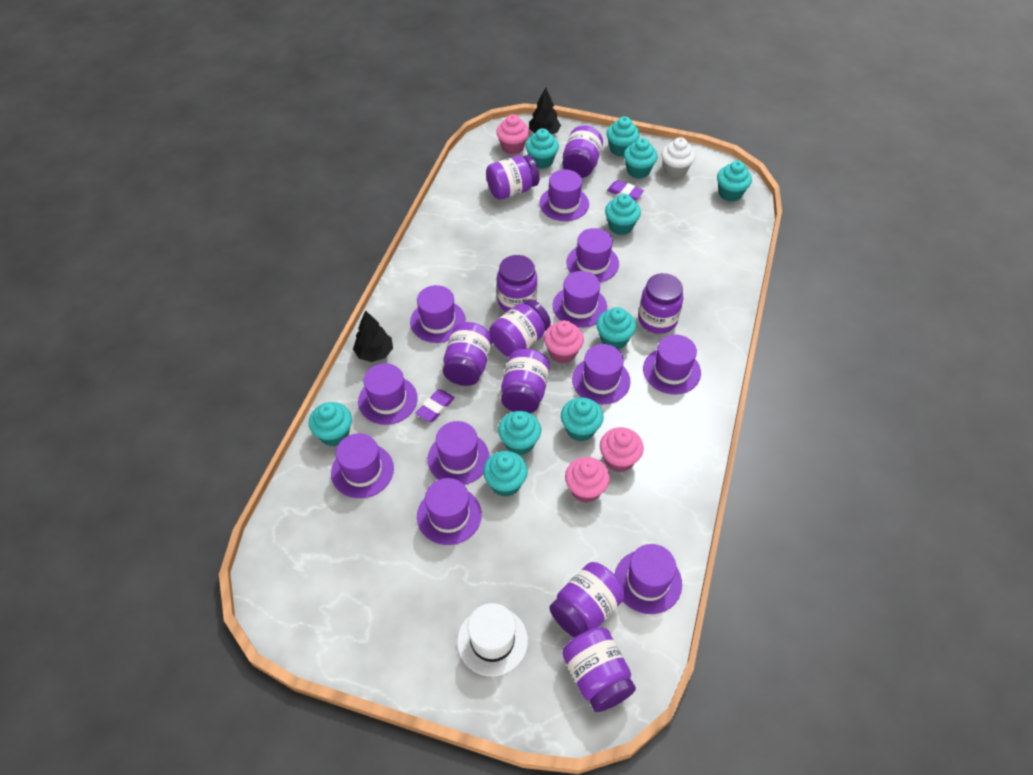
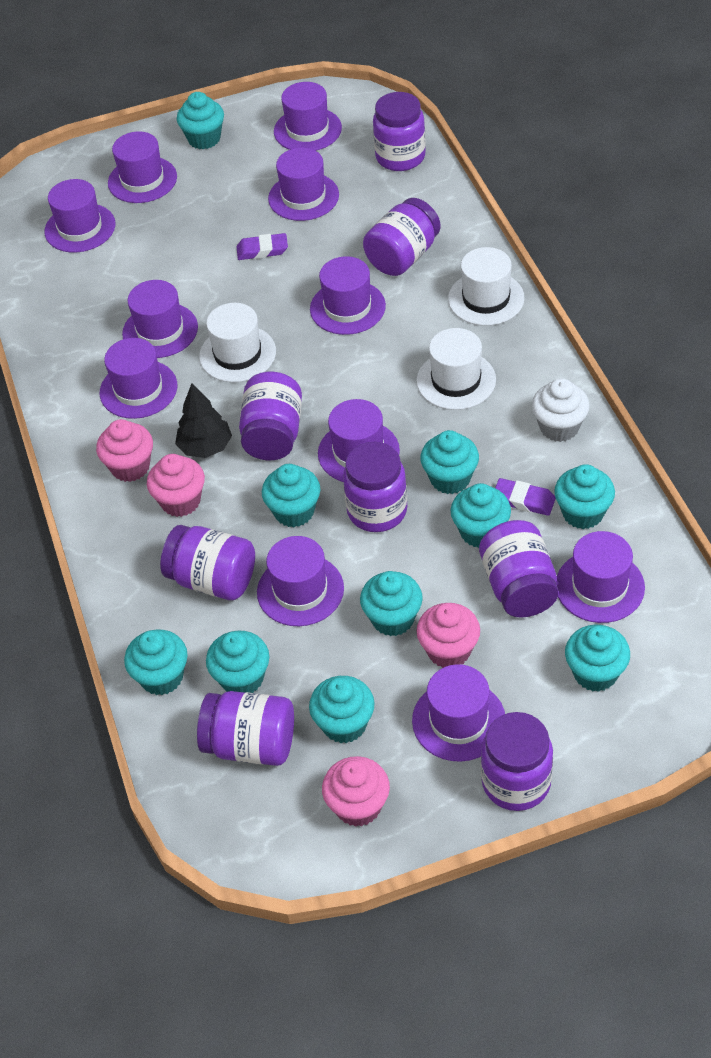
black tree: 2 -> 1
purple jar: 9 -> 8
white hat: 1 -> 3

